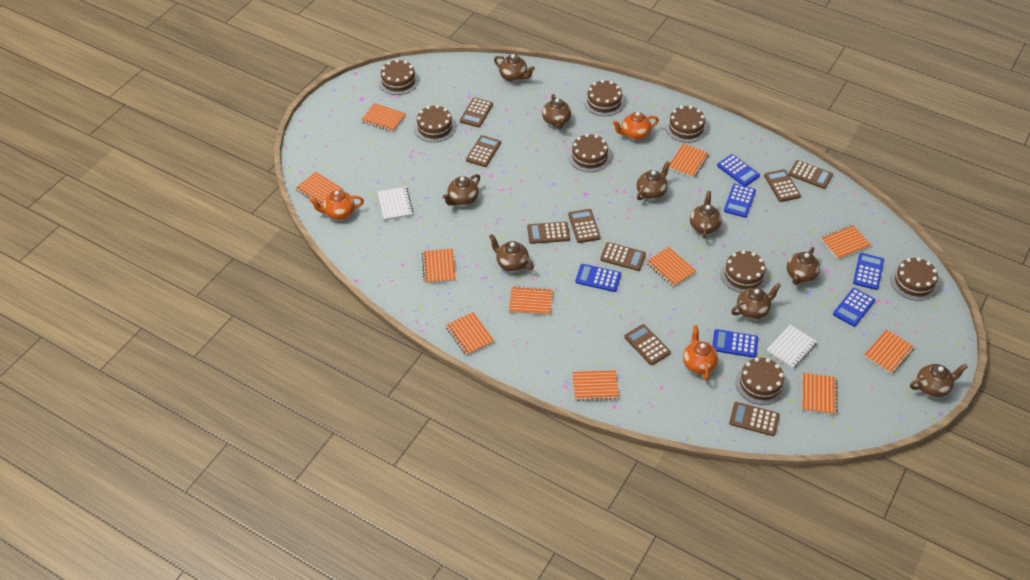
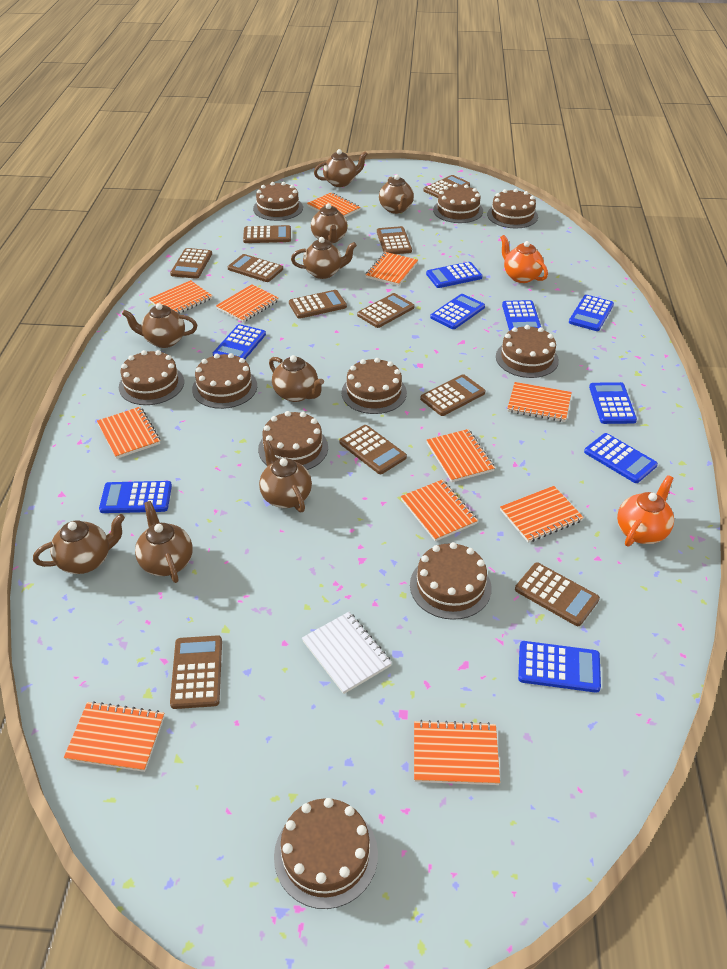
blue calculator: 6 -> 9
brown cake: 8 -> 10
brown calculator: 9 -> 11
orange teapot: 3 -> 2
white notebook: 2 -> 1

